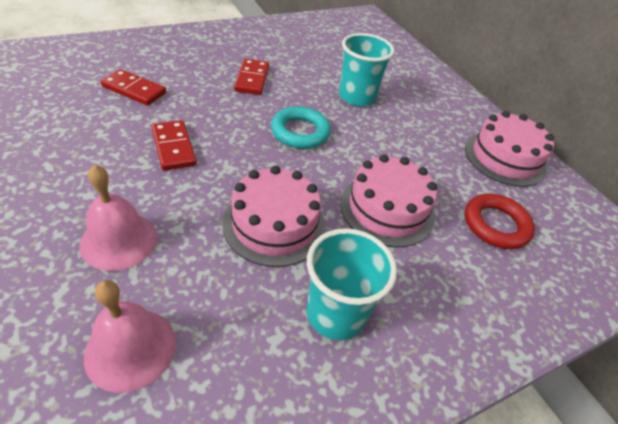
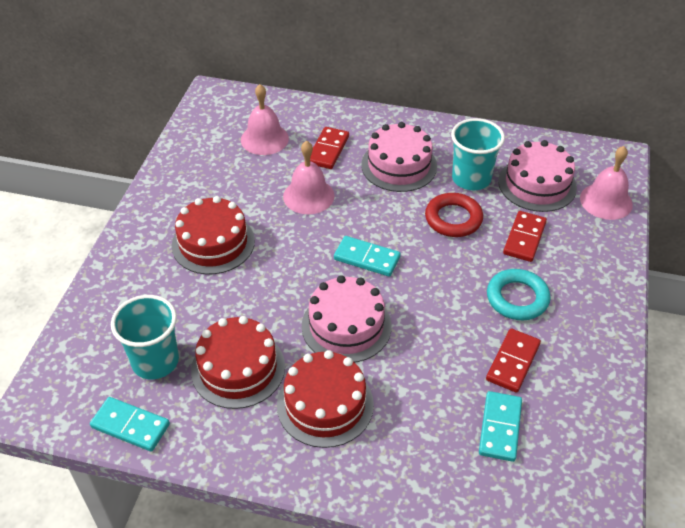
pink bell: 2 -> 3
red cake: 0 -> 3
turquoise domino: 0 -> 3

